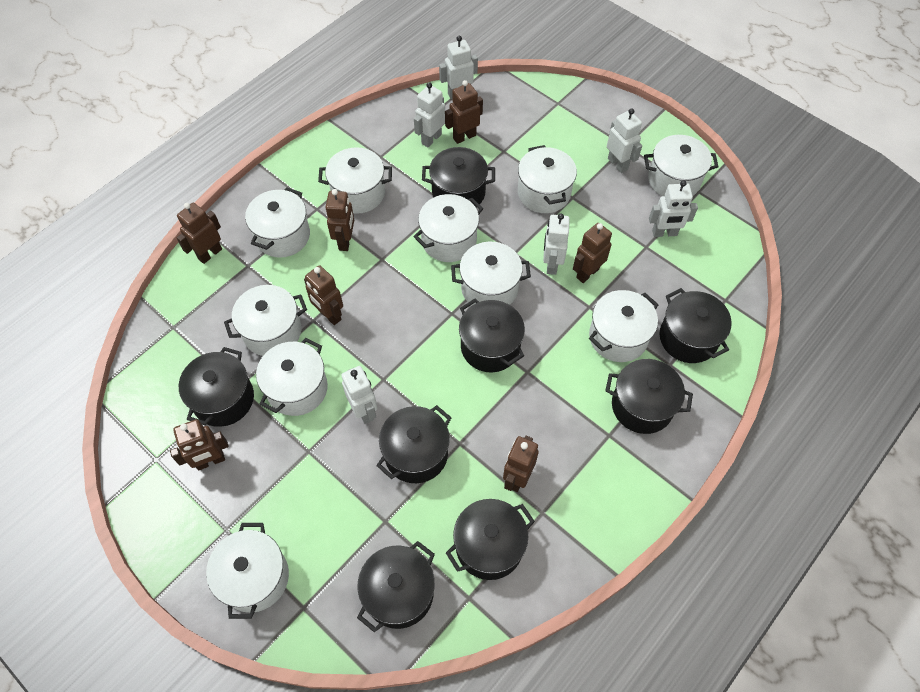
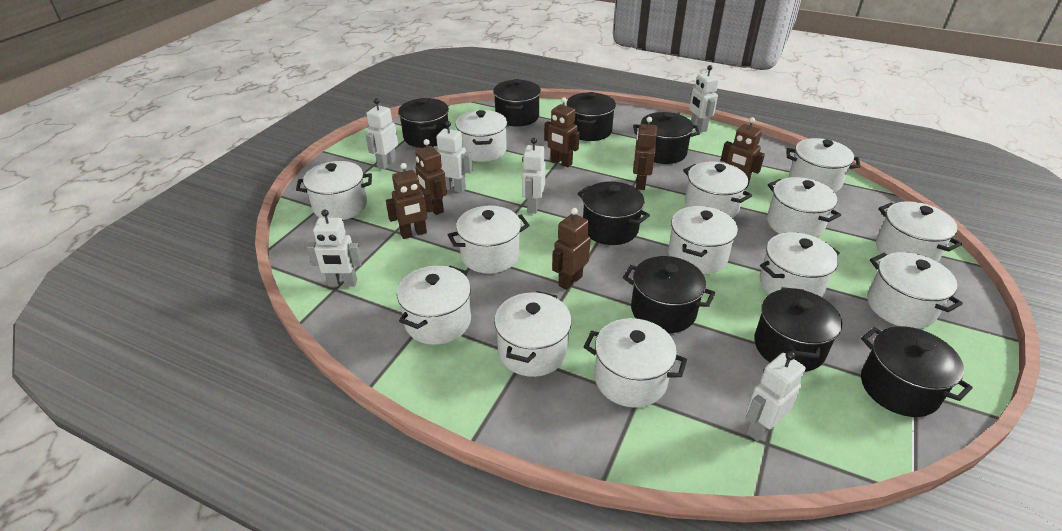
brown robot: 7 -> 6
white pot: 10 -> 13

